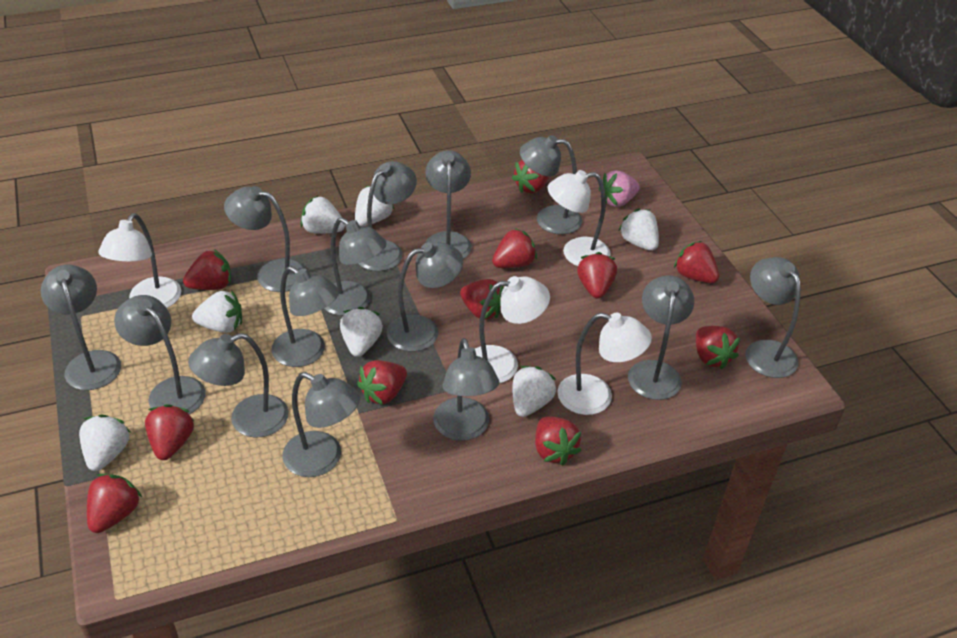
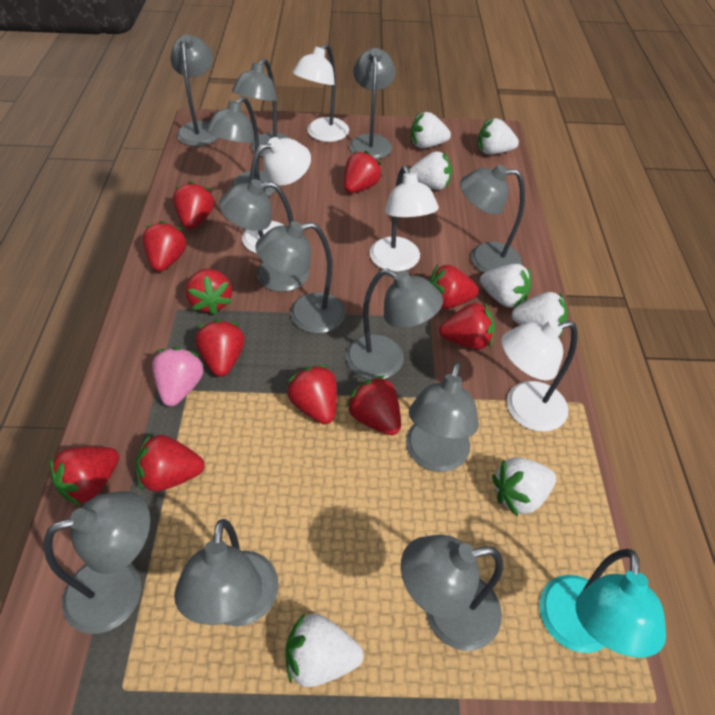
grey lamp: 14 -> 12
turquoise lamp: 0 -> 1

